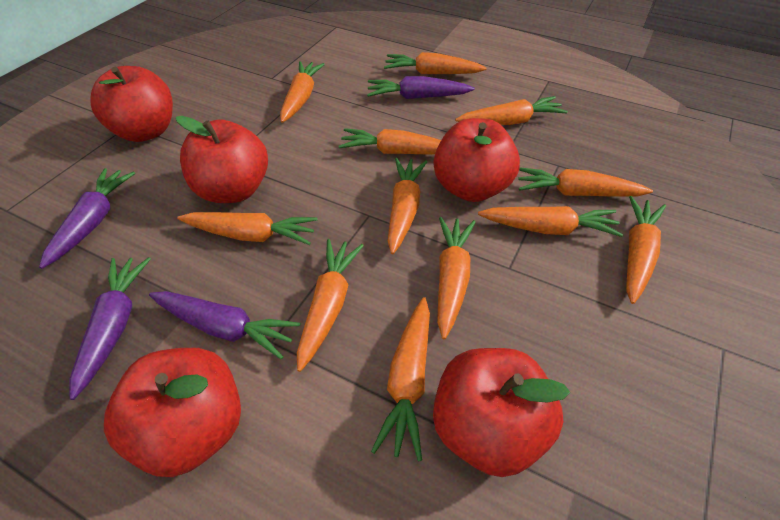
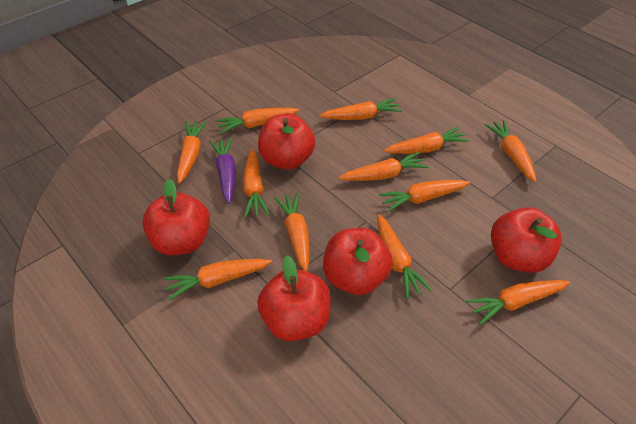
purple carrot: 4 -> 1

